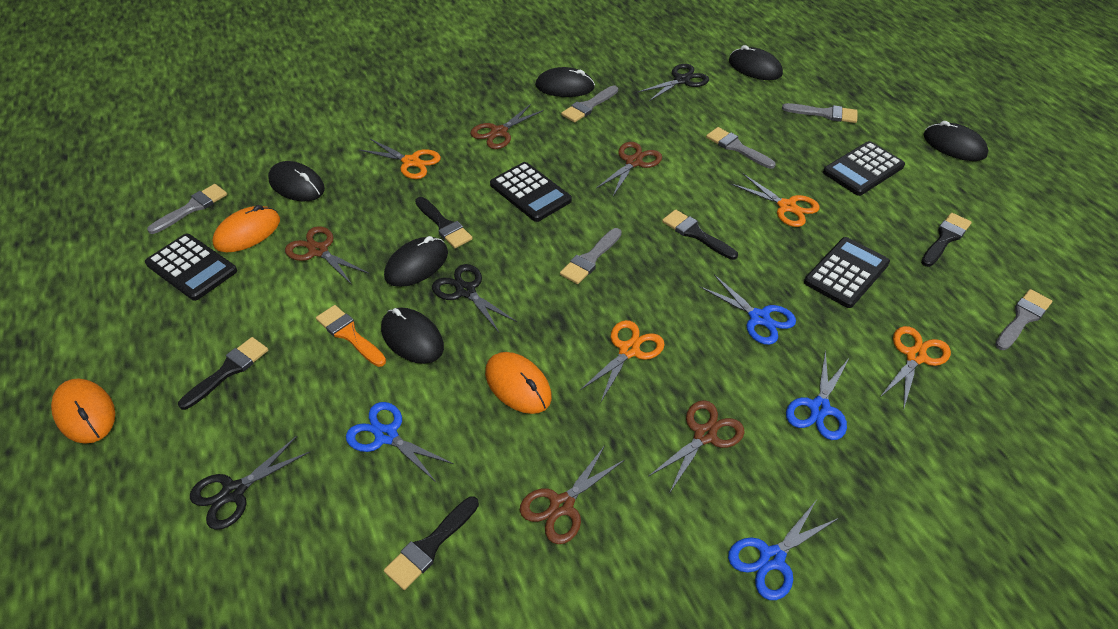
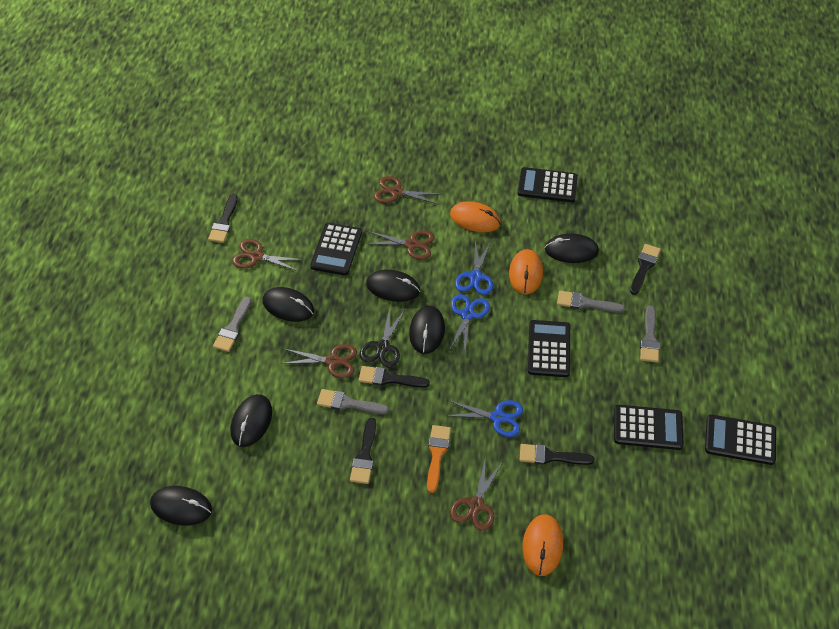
black calculator: 4 -> 5
black scissors: 3 -> 1
blue scissors: 4 -> 3
grey brush: 6 -> 4
orange scissors: 4 -> 0

